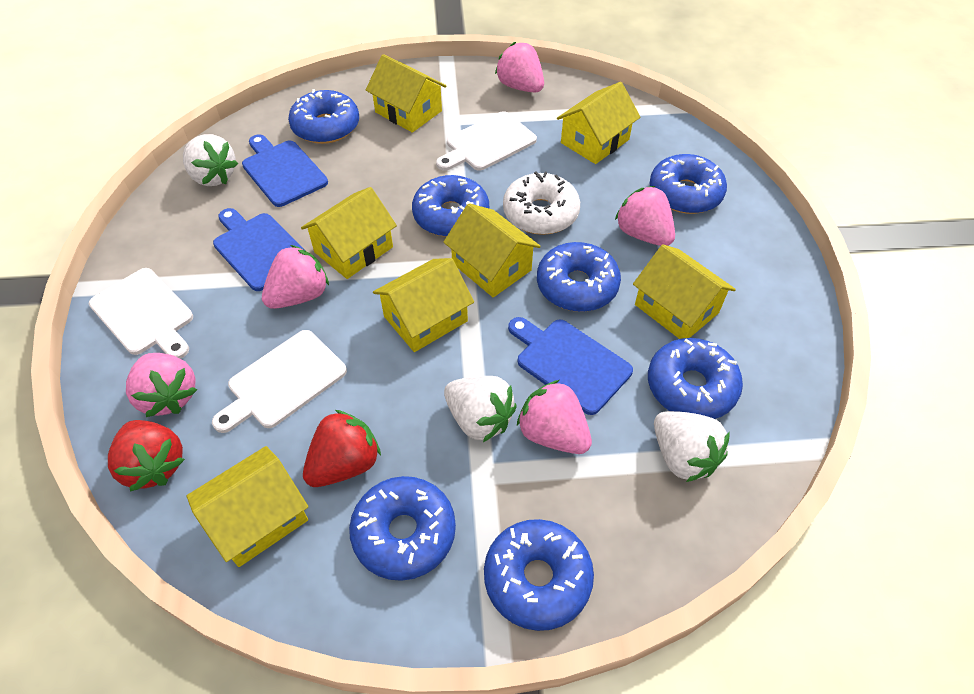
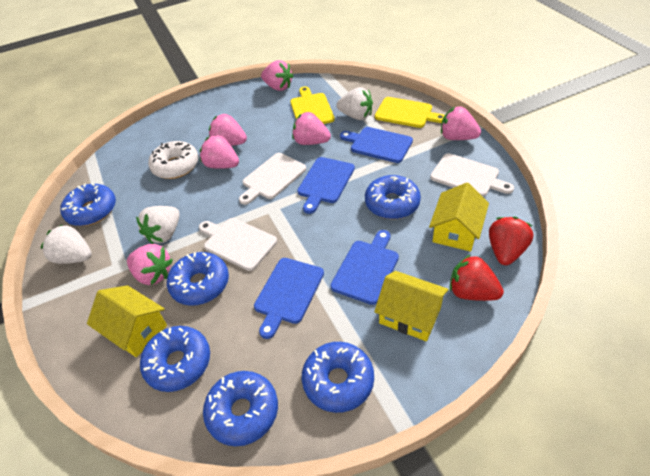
blue cutting board: 3 -> 4
blue donut: 7 -> 6
pink strawberry: 5 -> 6
yellow cutting board: 0 -> 2
yellow house: 7 -> 3

